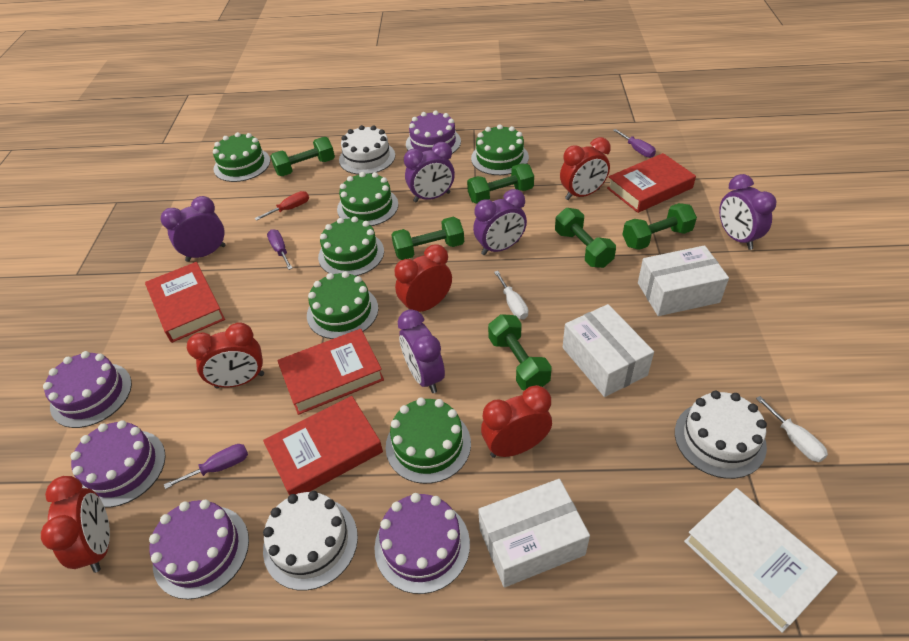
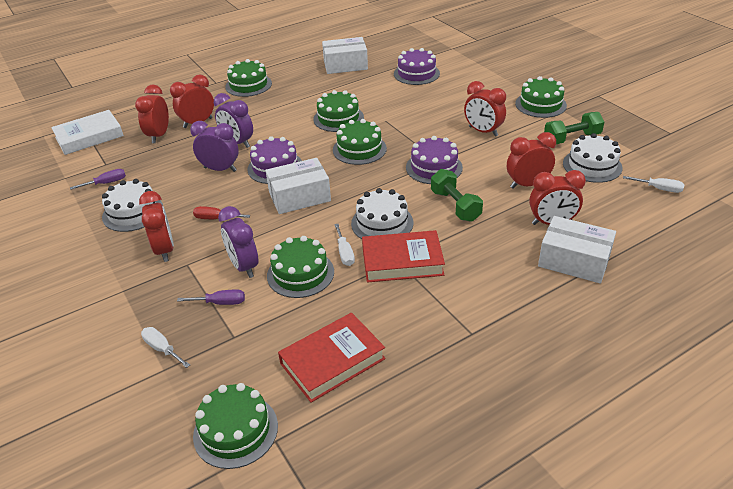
green dumbbell: 6 -> 2
purple cake: 5 -> 3
purple clock: 5 -> 3
purple screwdriver: 3 -> 2
red book: 4 -> 2
red clock: 5 -> 6
white screwdriver: 2 -> 3

